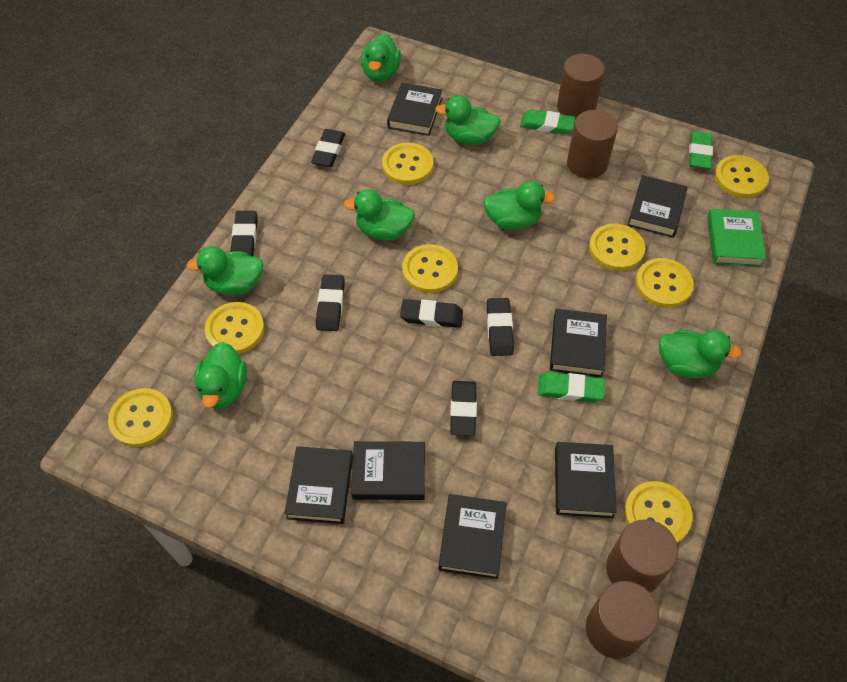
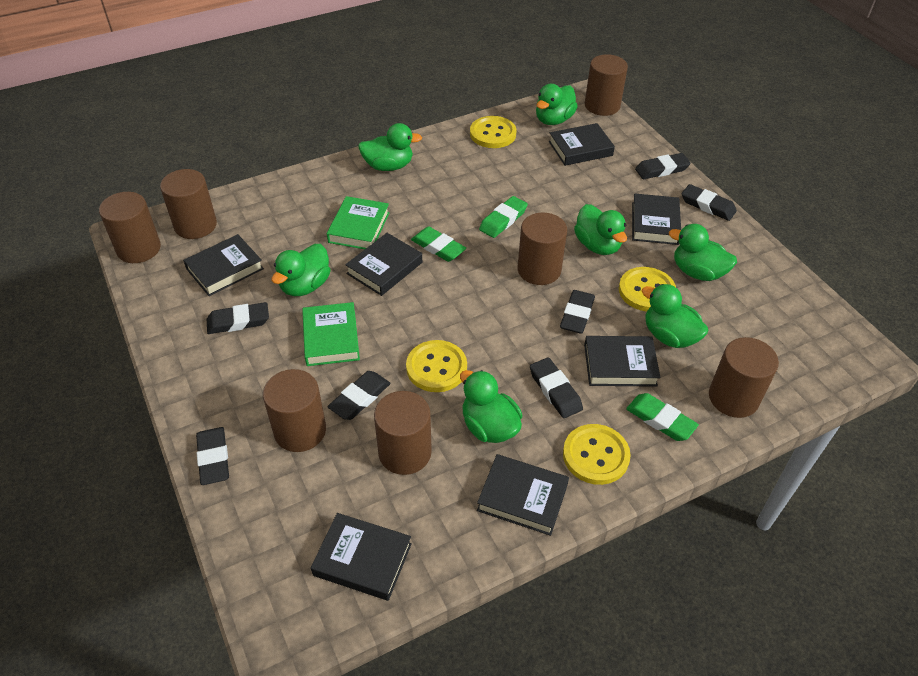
black eraser: 6 -> 7
brown cylinder: 4 -> 7
green book: 1 -> 2
yellow button: 8 -> 4

